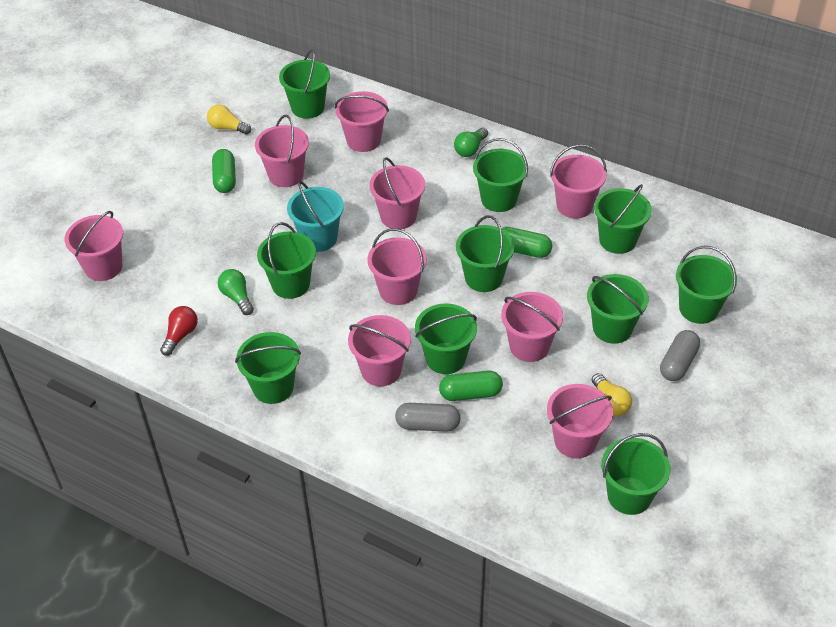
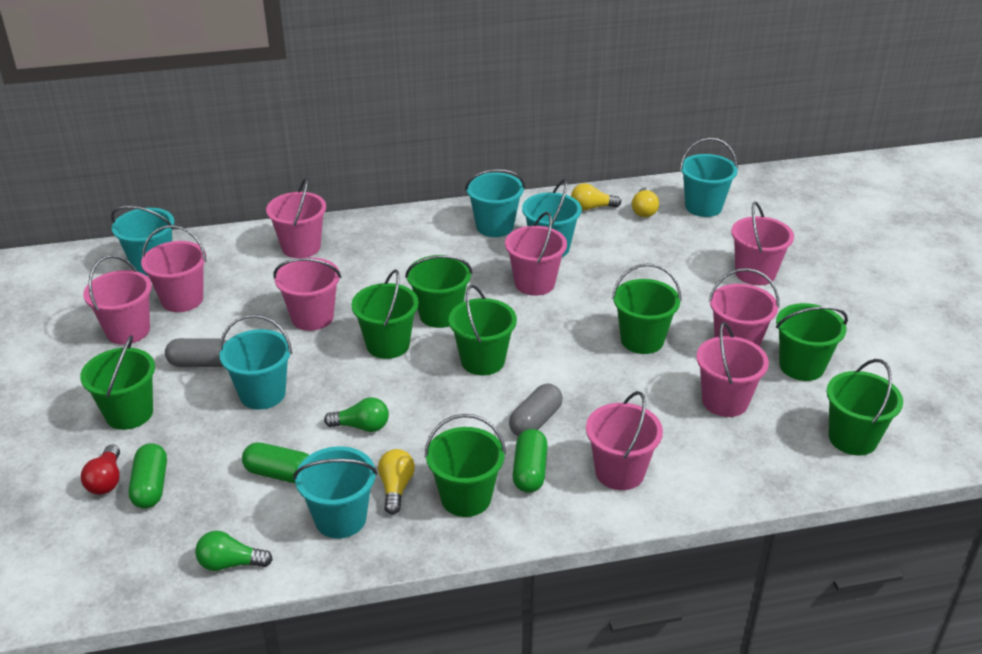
green bucket: 10 -> 8
turquoise bucket: 1 -> 6
yellow light bulb: 2 -> 3

